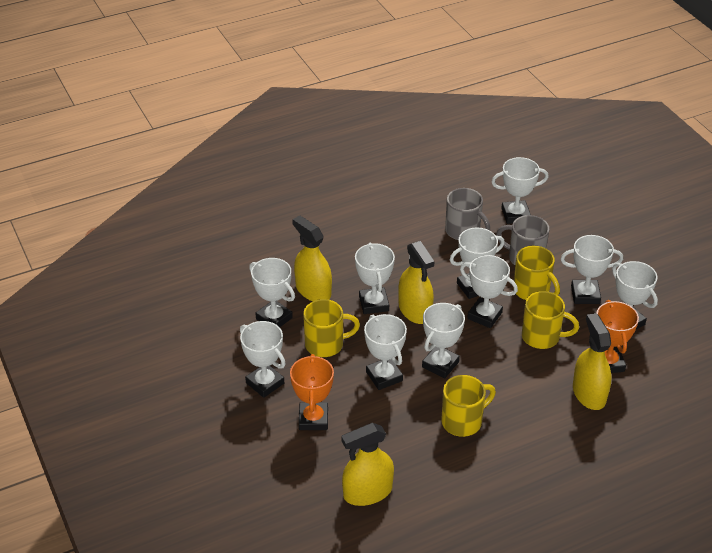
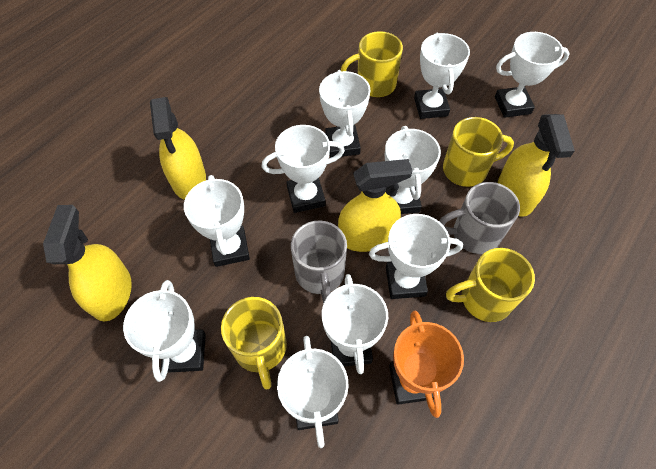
orange trophy: 2 -> 1

